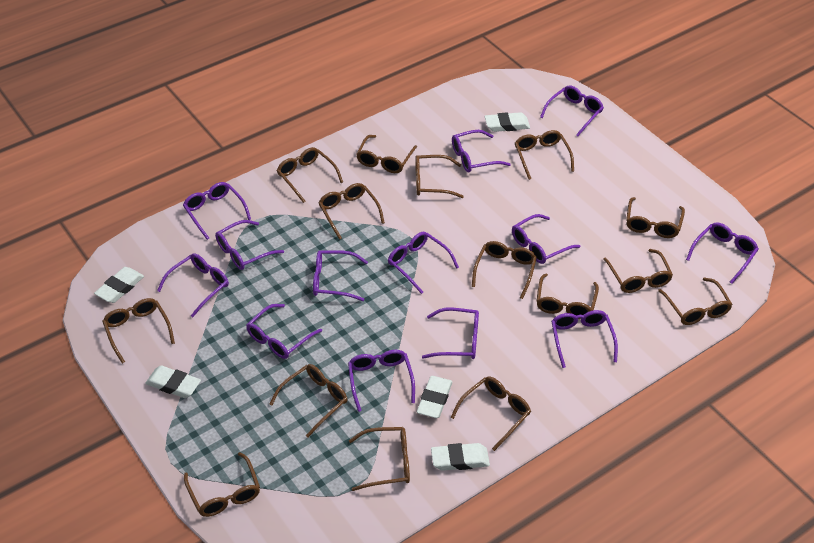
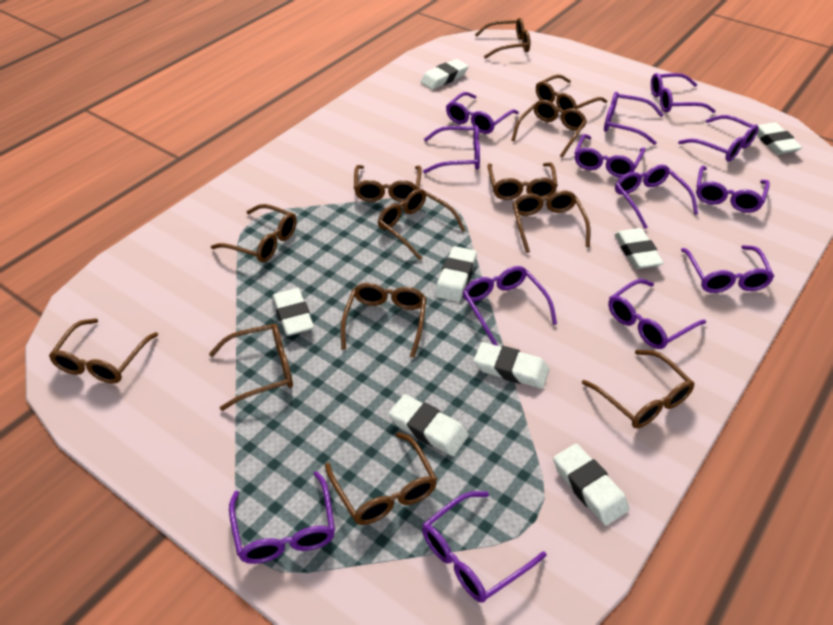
brown glasses: 15 -> 13
white eraser: 5 -> 8

